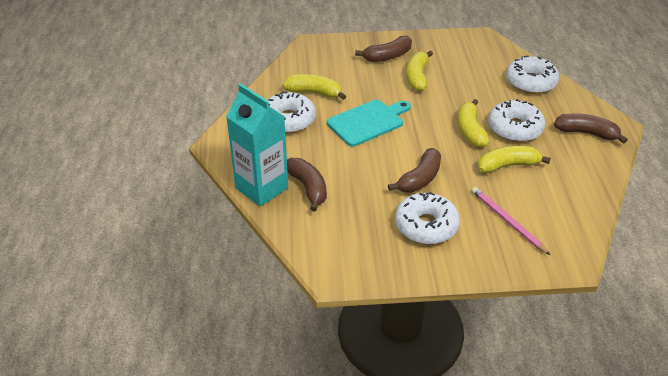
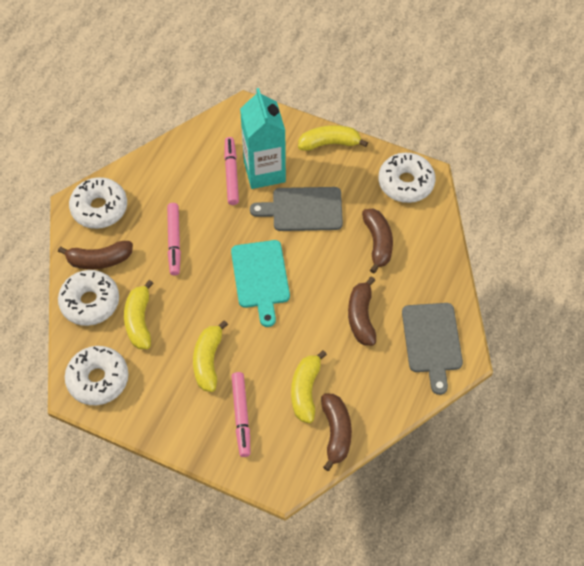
grey cutting board: 0 -> 2
pink marker: 0 -> 3
pink pencil: 1 -> 0

